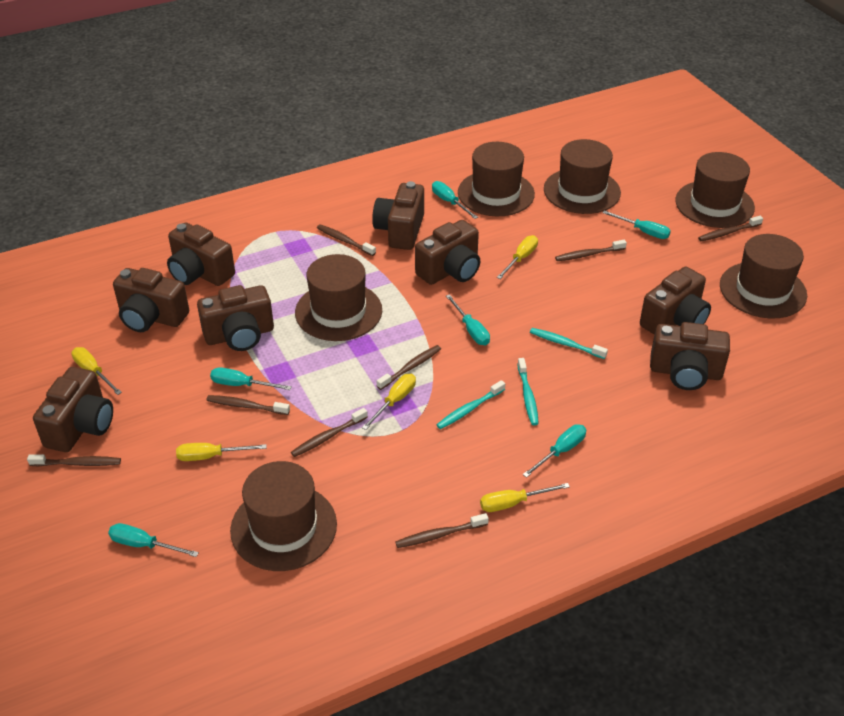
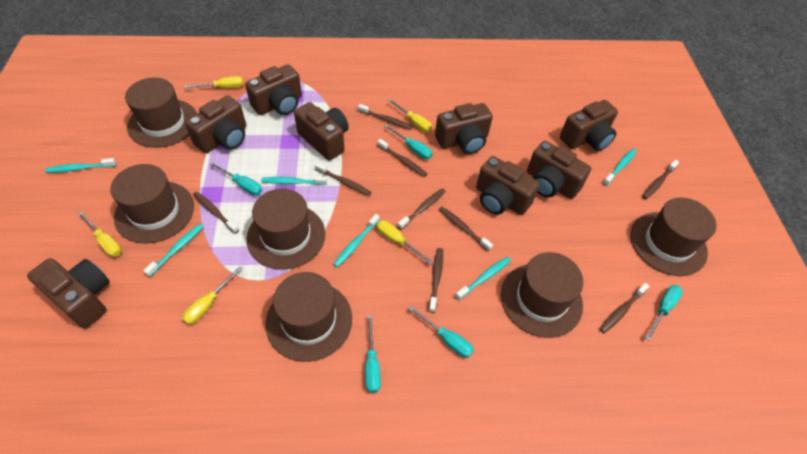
brown toothbrush: 8 -> 9
turquoise screwdriver: 6 -> 5
turquoise toothbrush: 3 -> 6

